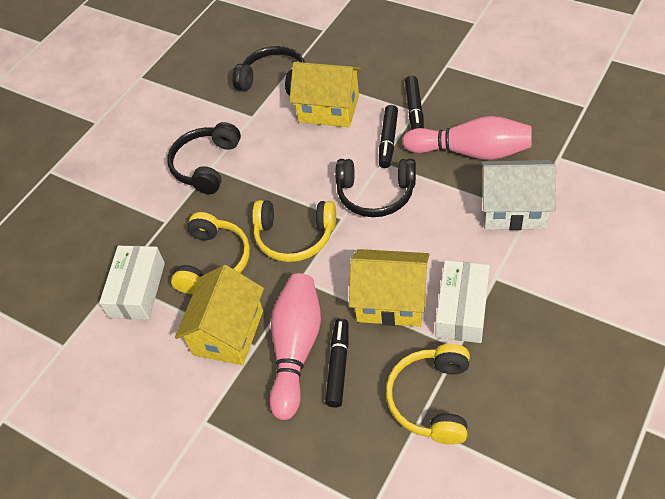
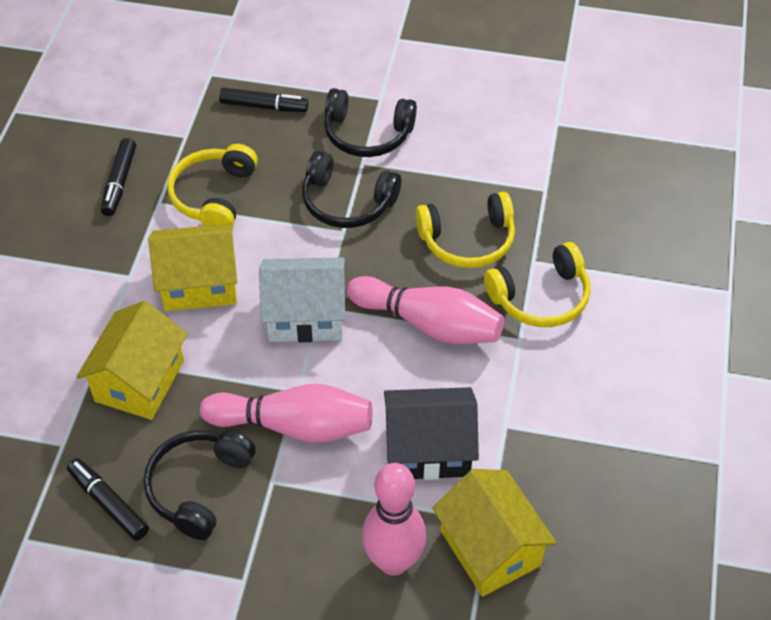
black house: 0 -> 1
pink bowling pin: 2 -> 3
white box: 2 -> 0

